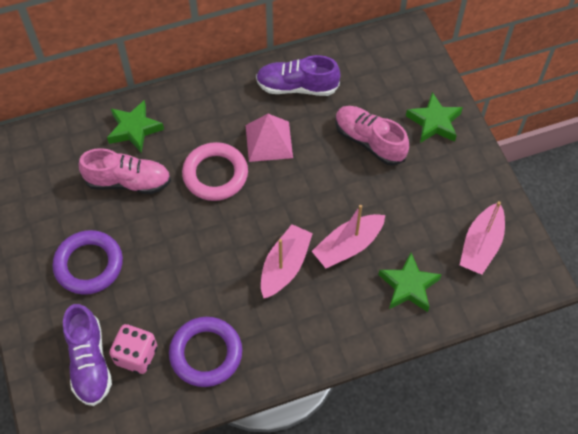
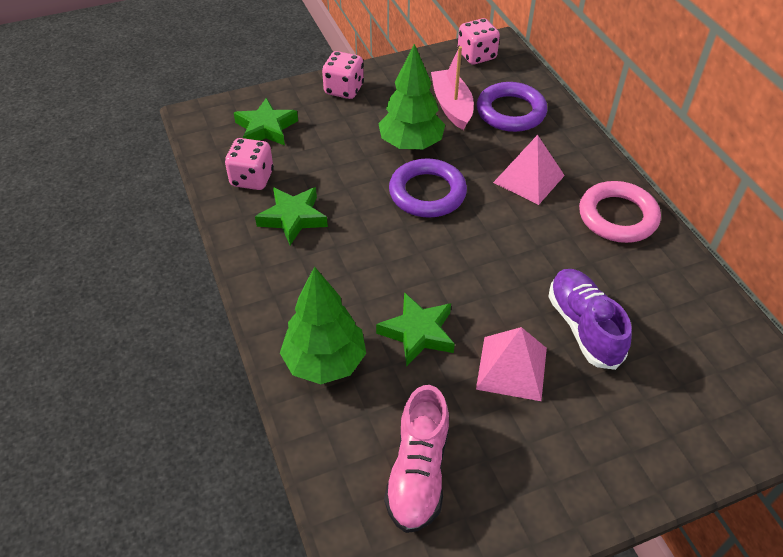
green tree: 0 -> 2
pink boat: 3 -> 1
pink dice: 1 -> 3
pink pyramid: 1 -> 2
pink shoe: 2 -> 1
purple shoe: 2 -> 1

